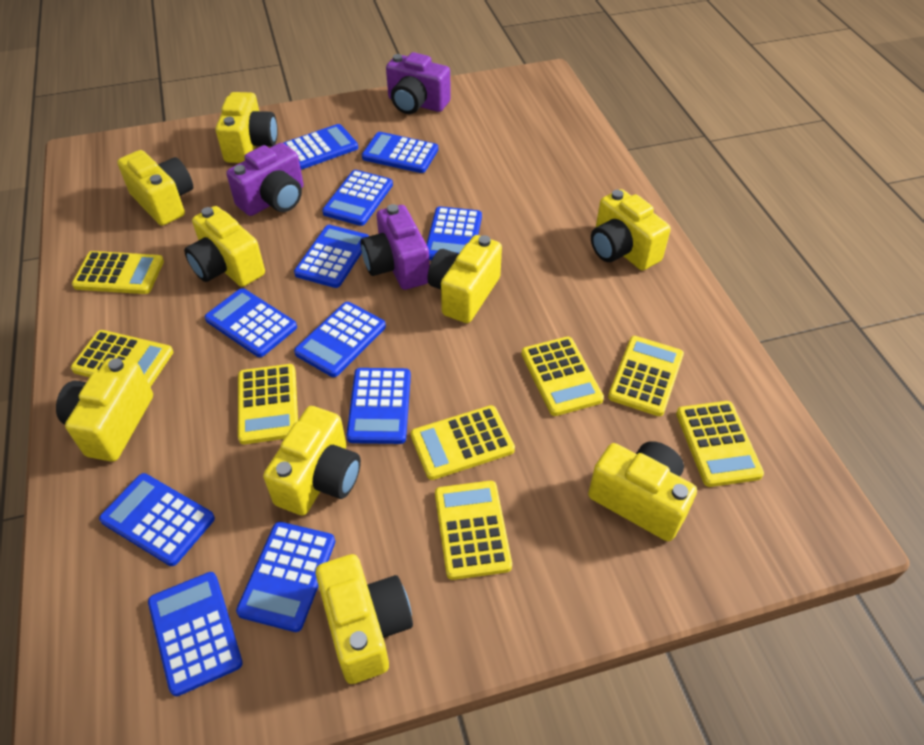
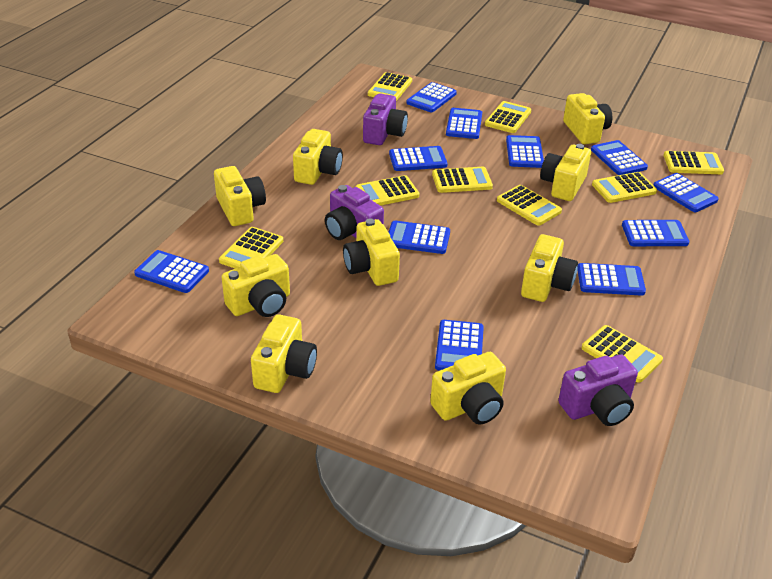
yellow calculator: 8 -> 9

